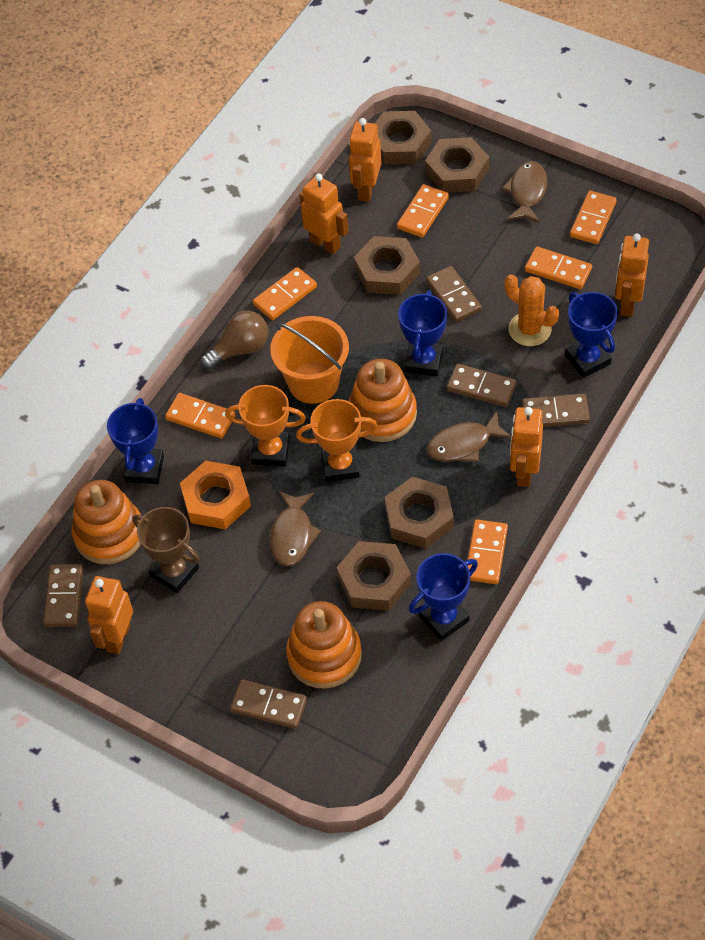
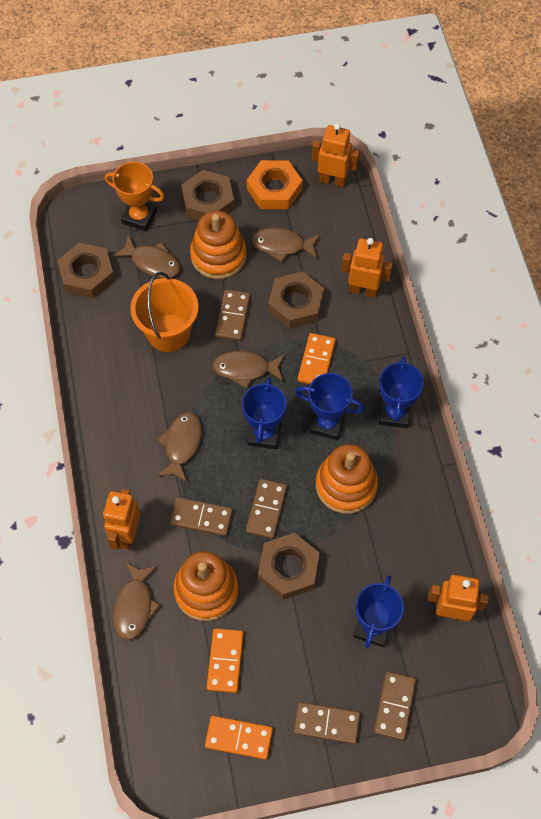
brown fish: 3 -> 5
brown light bulb: 1 -> 0
brown nut: 5 -> 4
brown trophy: 1 -> 0
orange cactus: 1 -> 0
orange domino: 6 -> 3
orange robot: 5 -> 4
orange trophy: 2 -> 1

